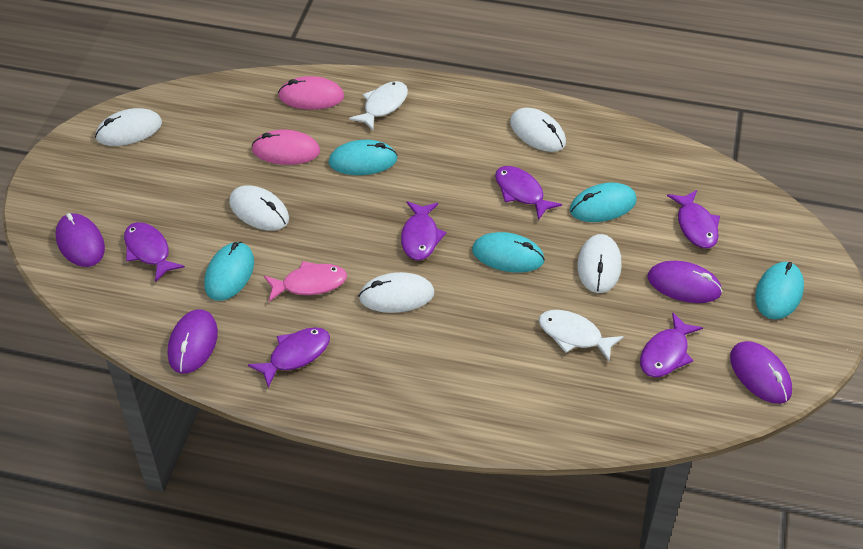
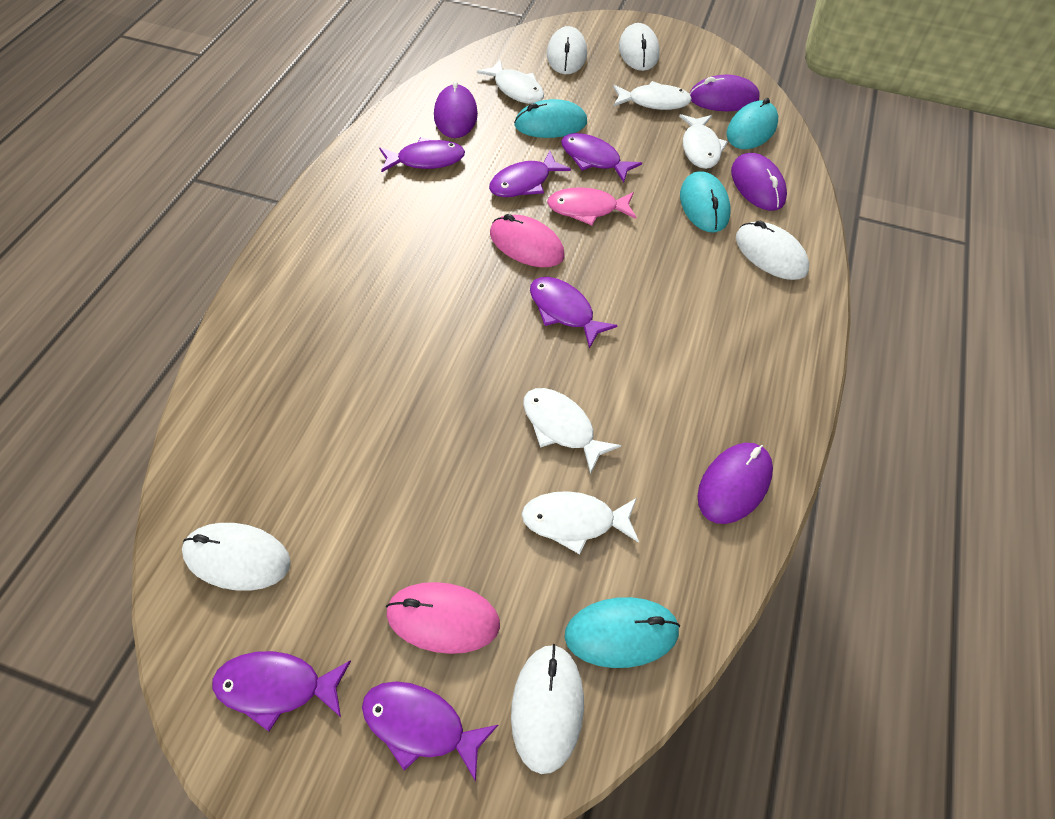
turquoise mouse: 5 -> 4
white fish: 2 -> 5

